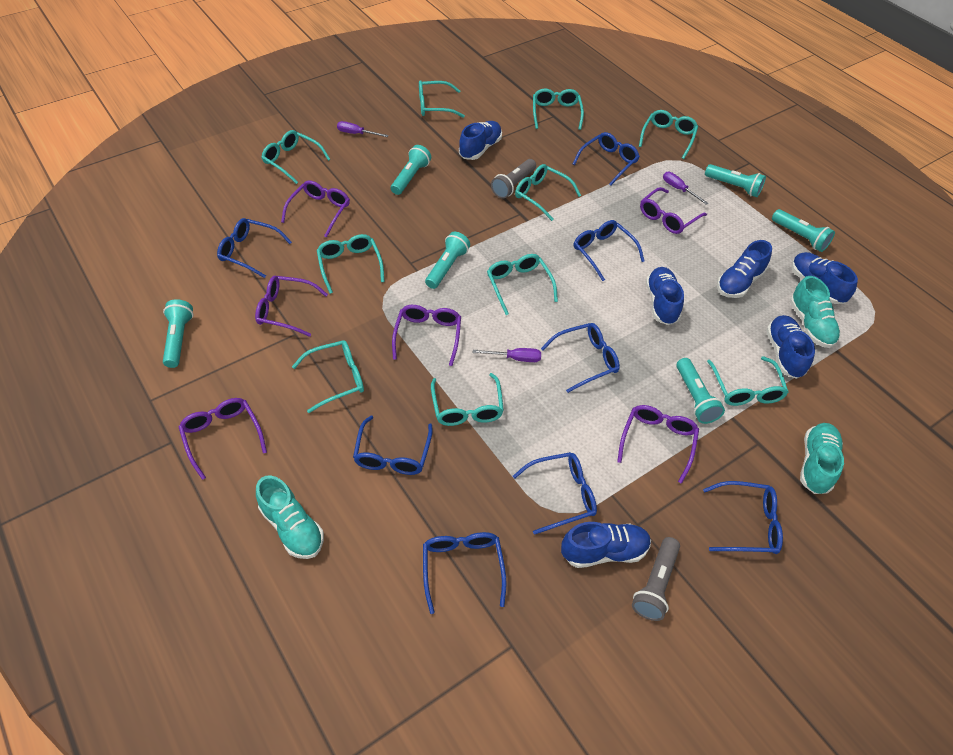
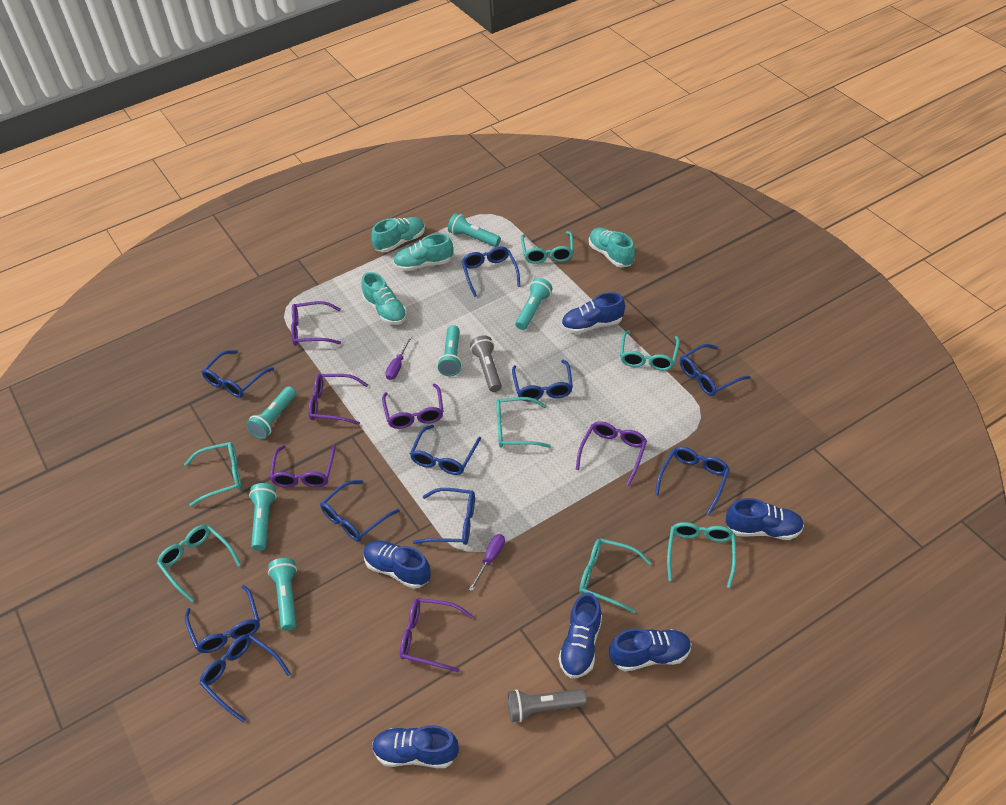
blue glasses: 8 -> 10
purple screwdriver: 3 -> 2
turquoise glasses: 10 -> 7
turquoise shoe: 3 -> 4

